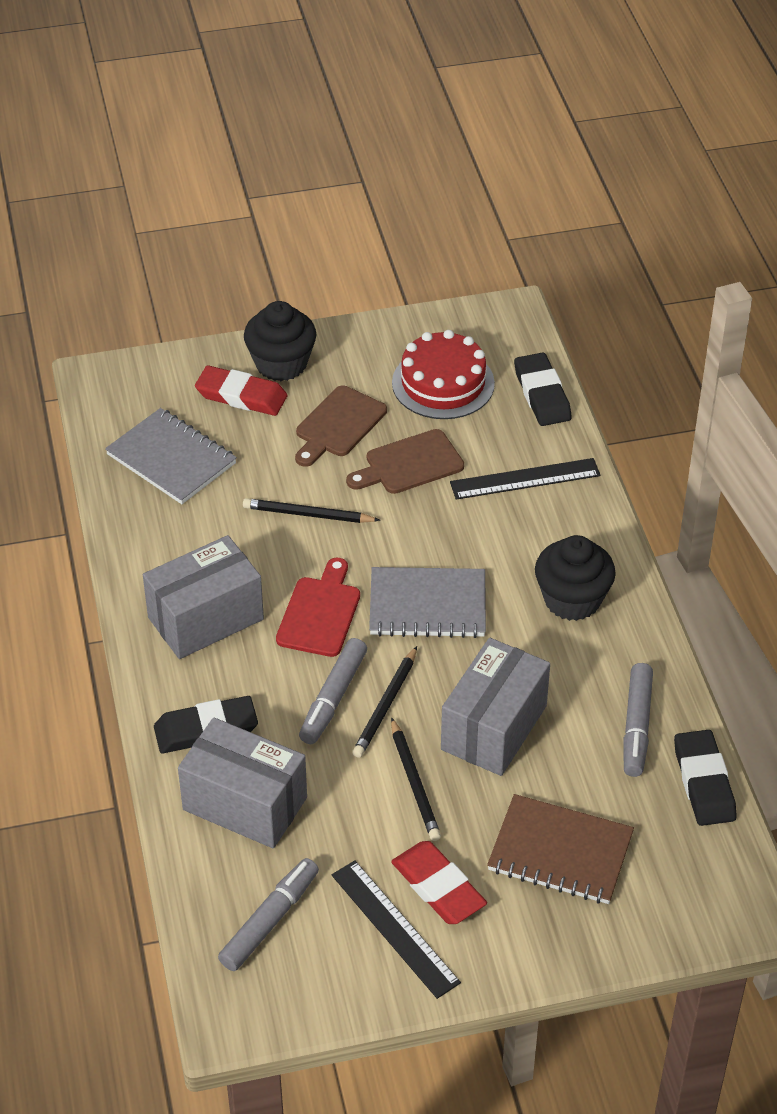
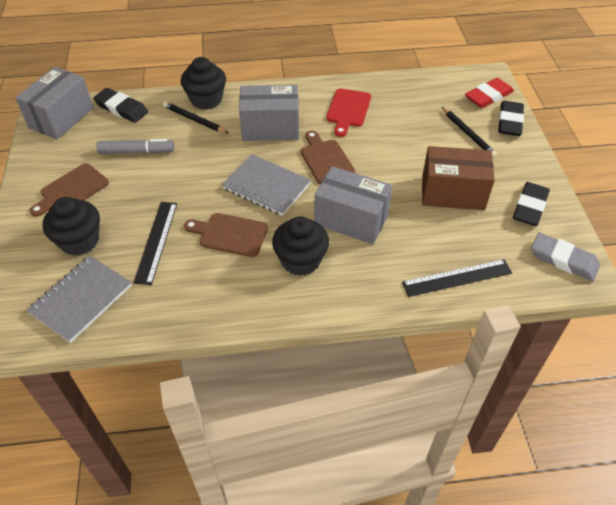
black cupcake: 2 -> 3
black pencil: 3 -> 2
brown box: 0 -> 1
brown cutting board: 2 -> 3
brown notebook: 1 -> 0
grey eraser: 0 -> 1
grey marker: 3 -> 1
red cake: 1 -> 0
red eraser: 2 -> 1

